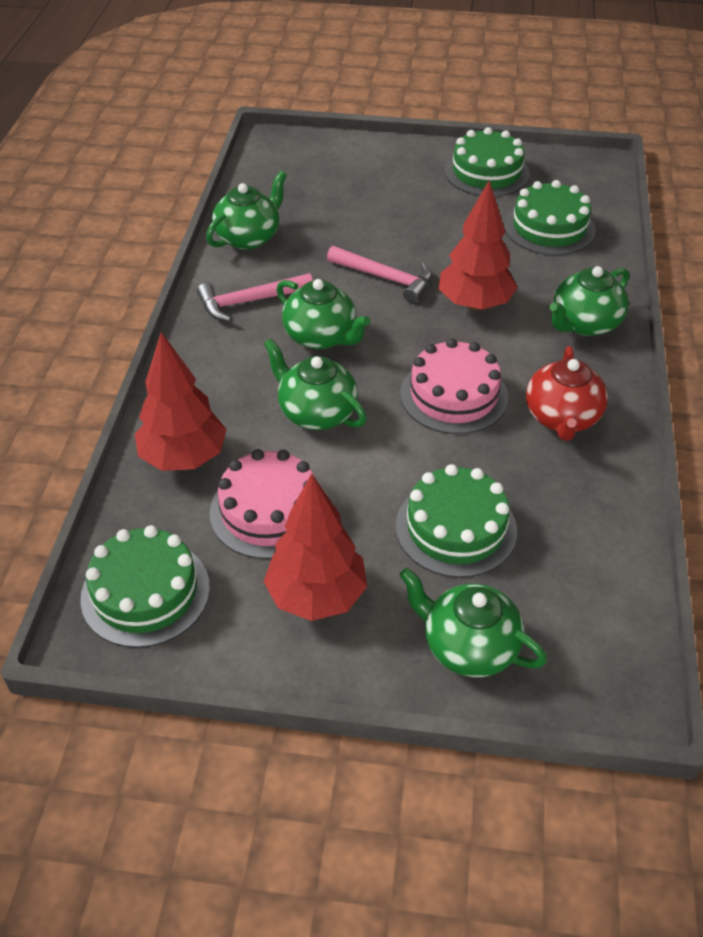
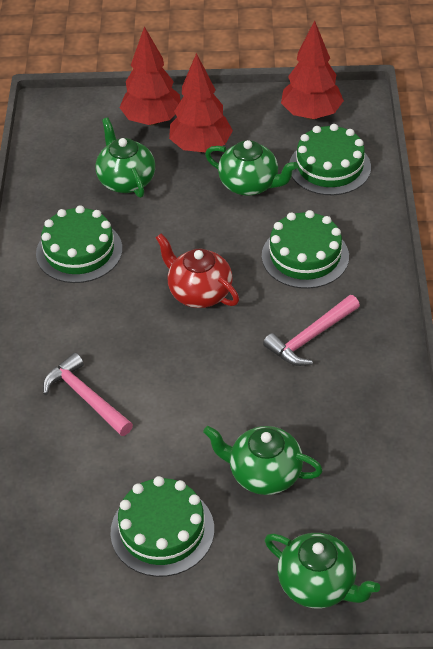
green teapot: 5 -> 4
pink cake: 2 -> 0

